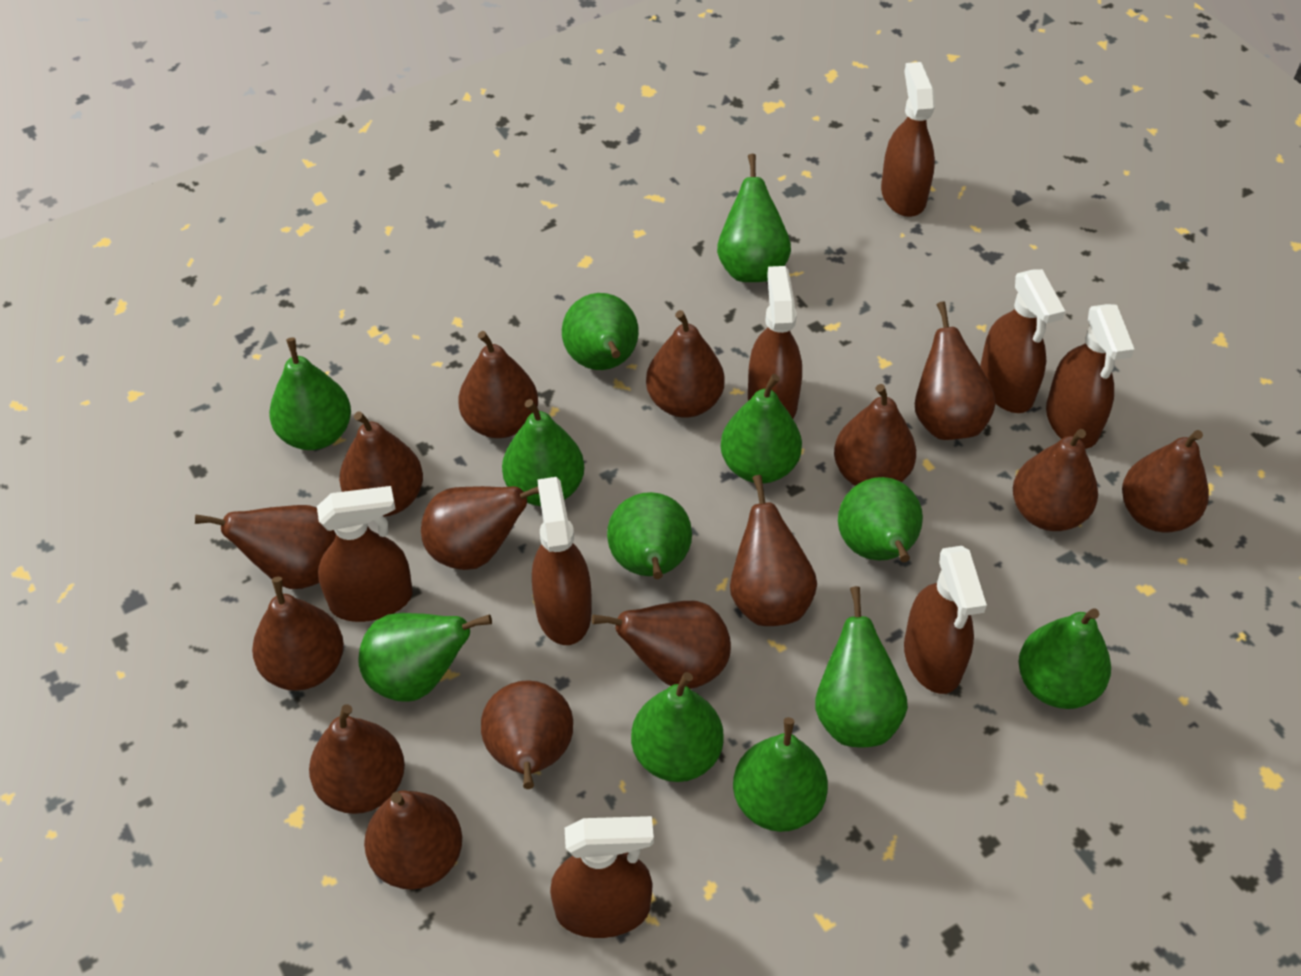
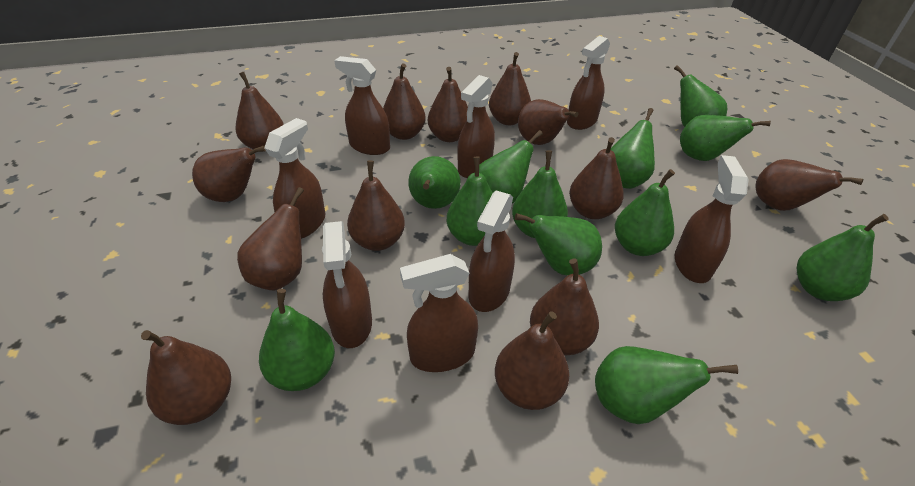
brown pear: 15 -> 13

